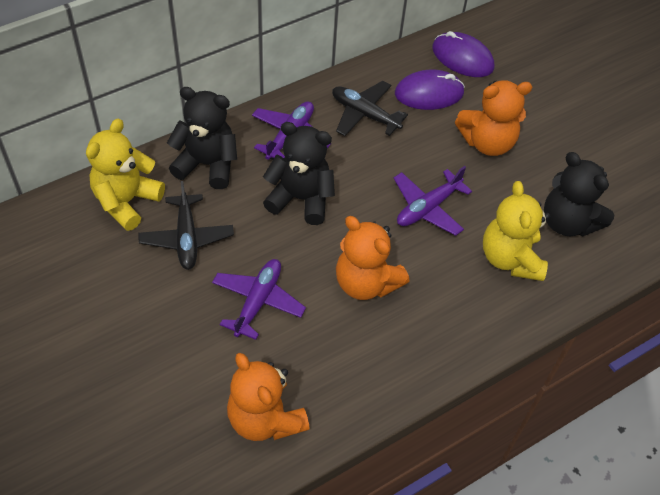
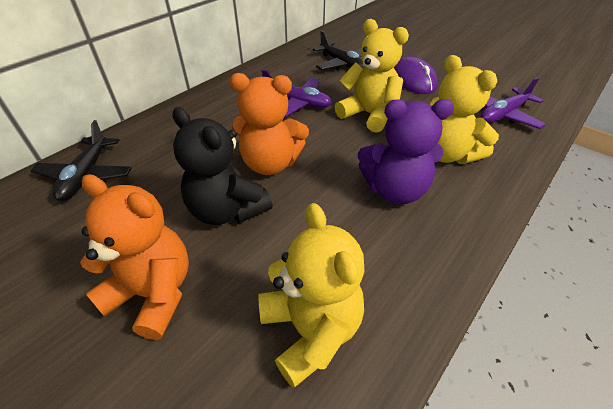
black teddy bear: 3 -> 1
orange teddy bear: 3 -> 2
purple mouse: 2 -> 1
purple plane: 3 -> 2
purple teddy bear: 0 -> 1
yellow teddy bear: 2 -> 3

